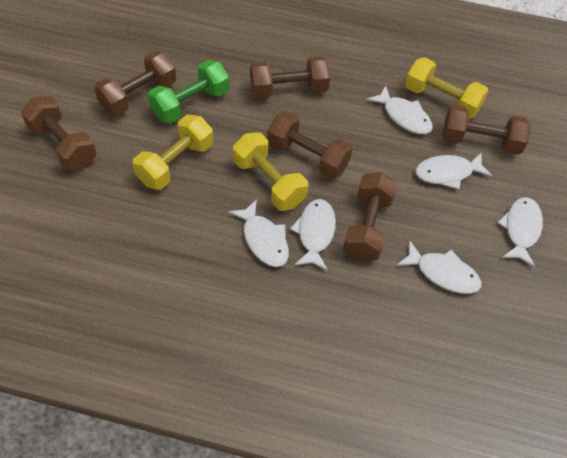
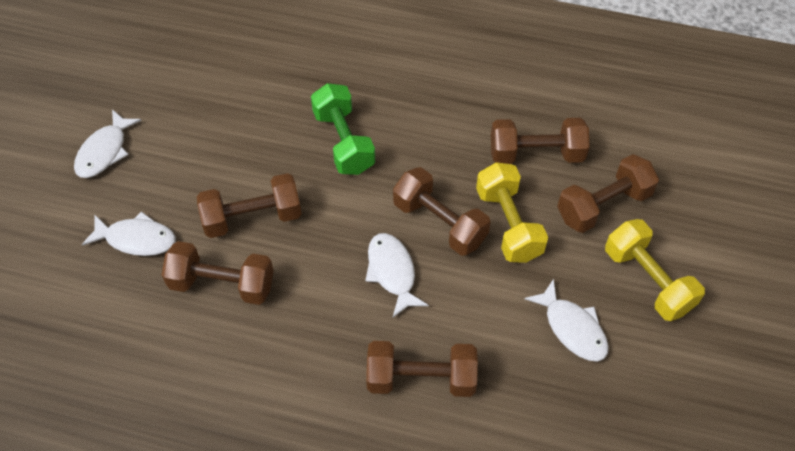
white fish: 6 -> 4
yellow dumbbell: 3 -> 2

